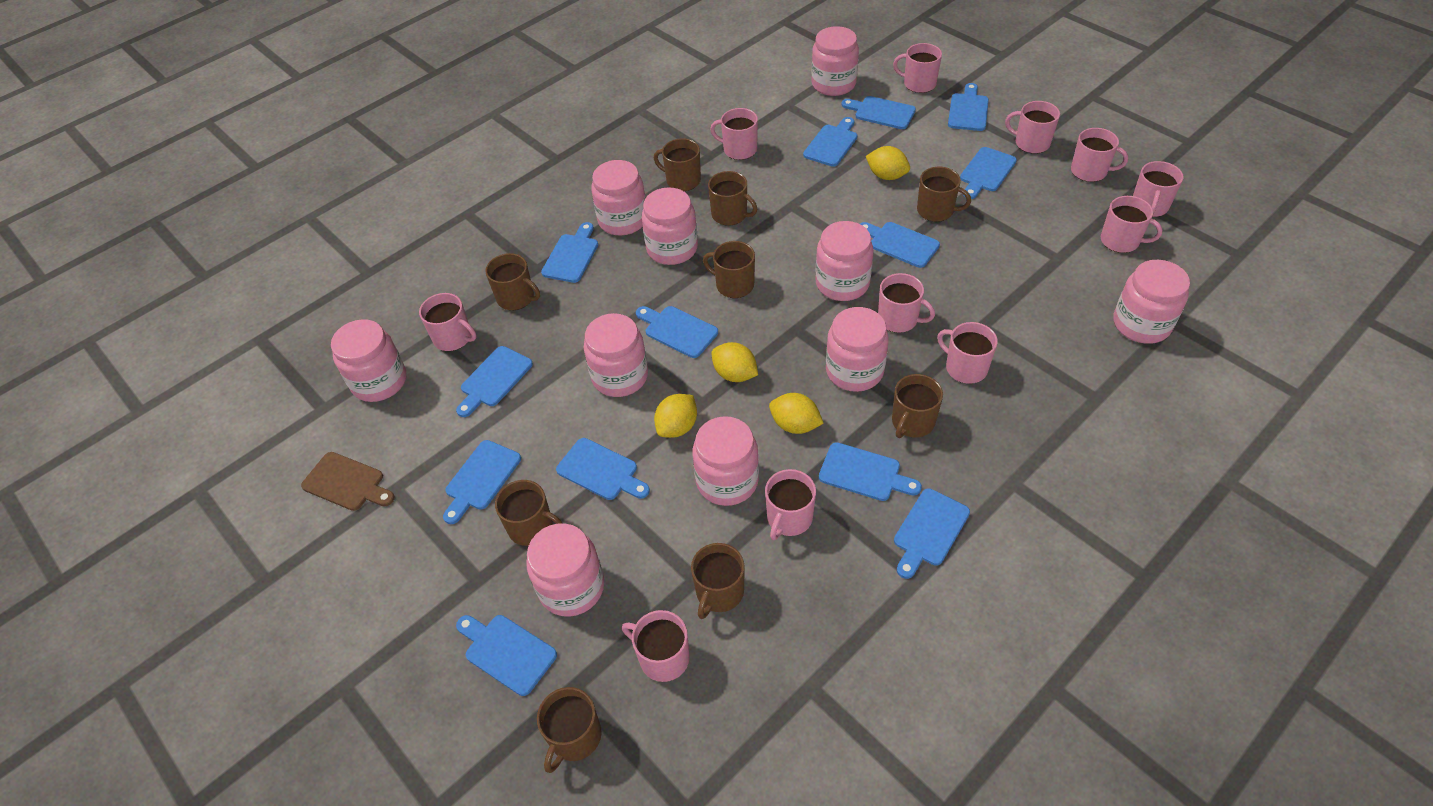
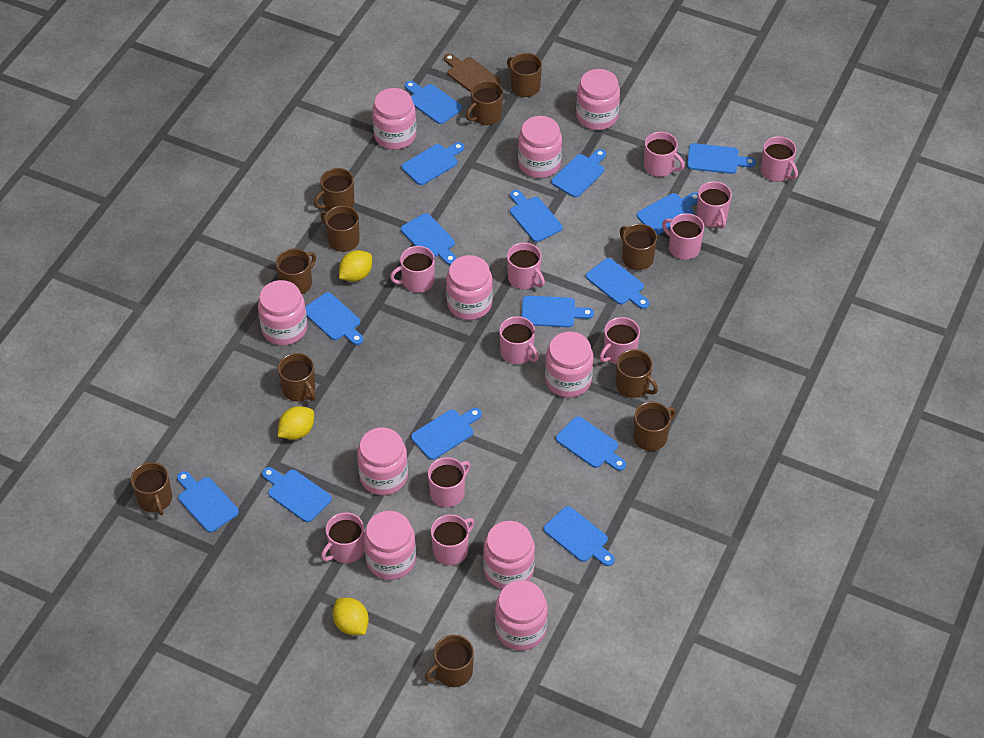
blue cutting board: 13 -> 15
brown mug: 9 -> 11
yellow lemon: 4 -> 3

